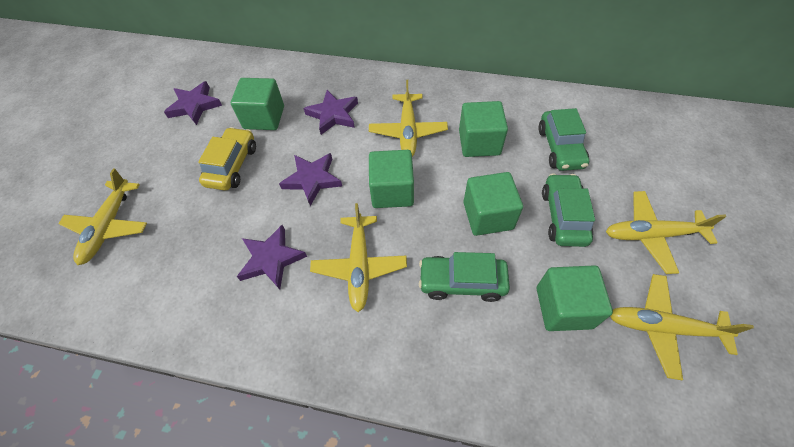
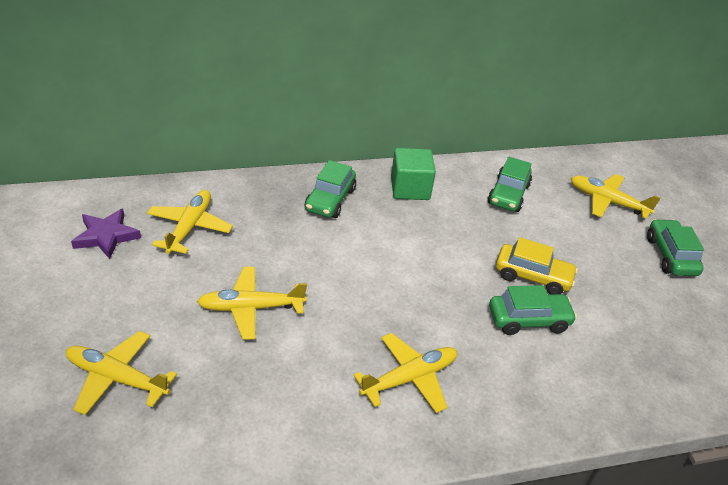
green car: 3 -> 4
green cube: 5 -> 1
purple star: 4 -> 1

